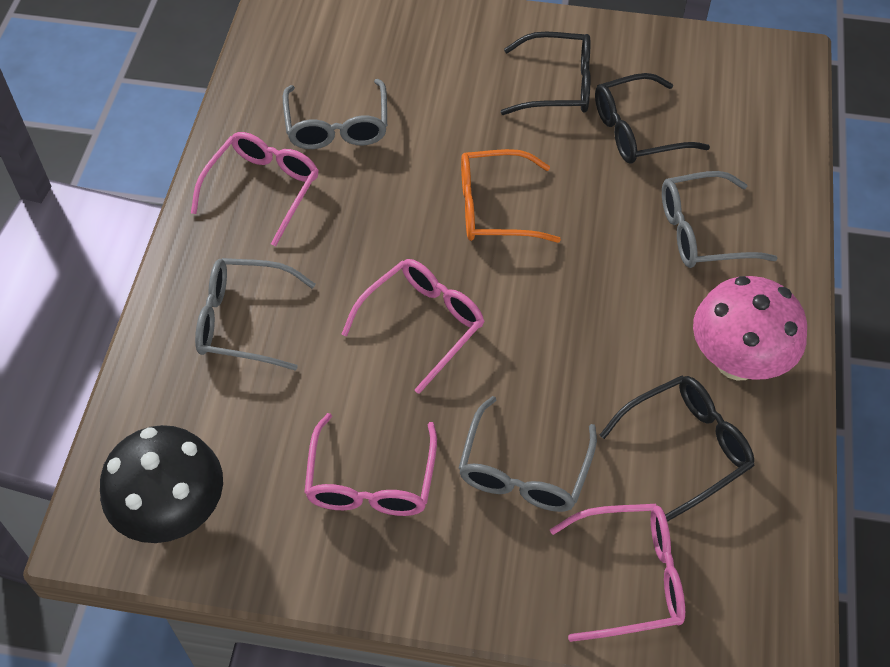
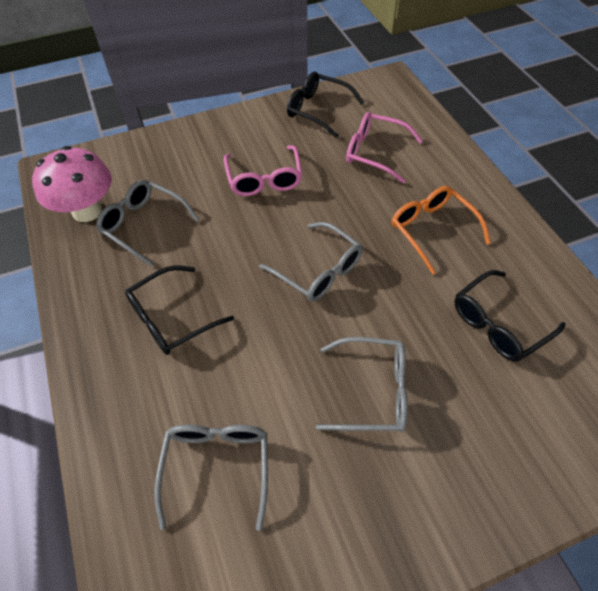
black mushroom: 1 -> 0
pink glasses: 4 -> 2

